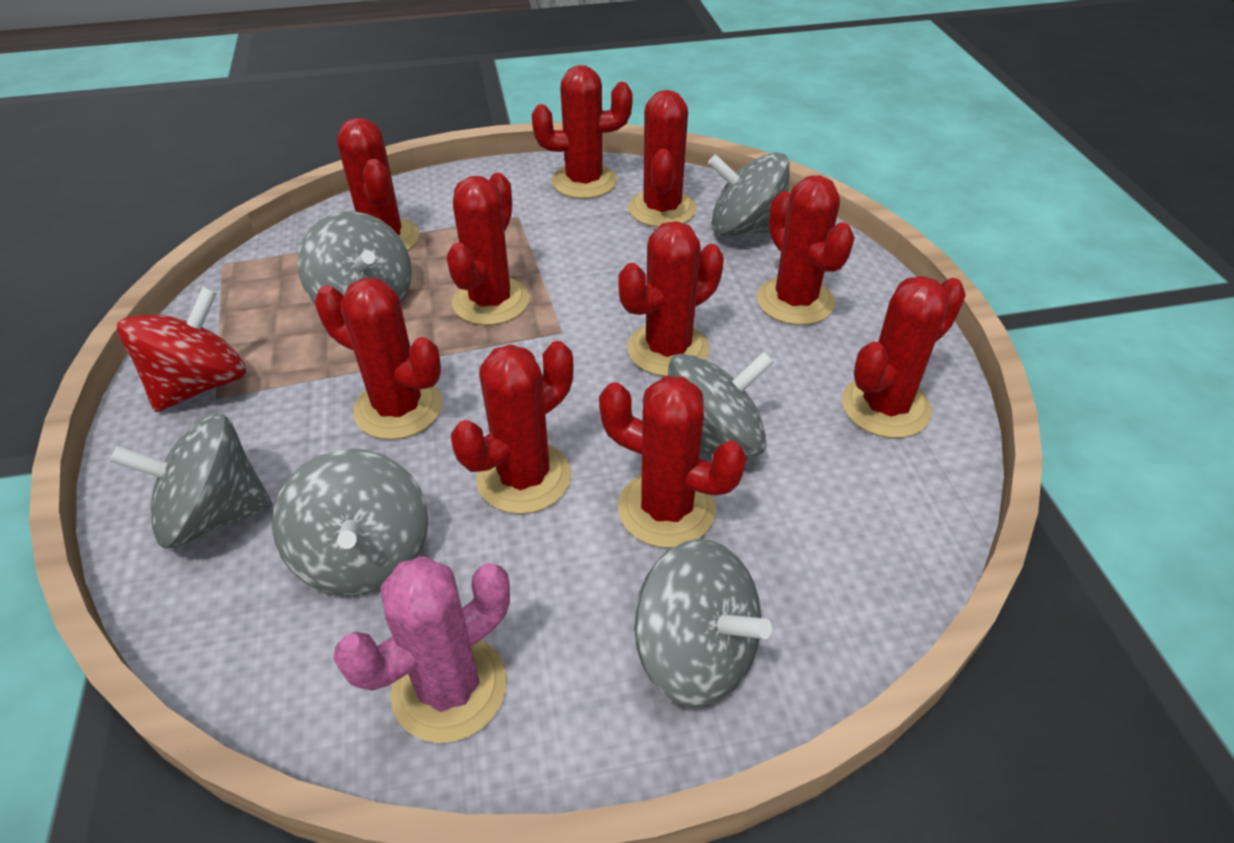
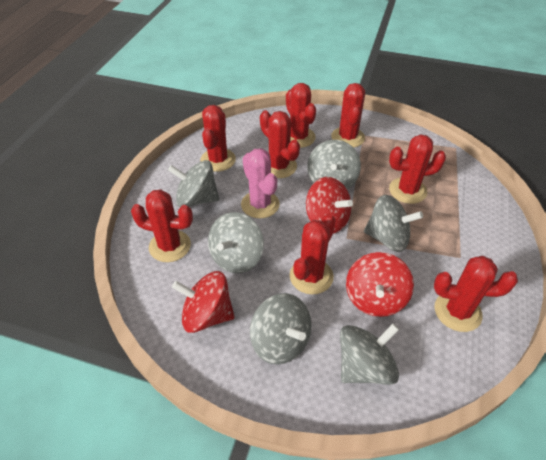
red cactus: 10 -> 8
red spinning top: 1 -> 3

